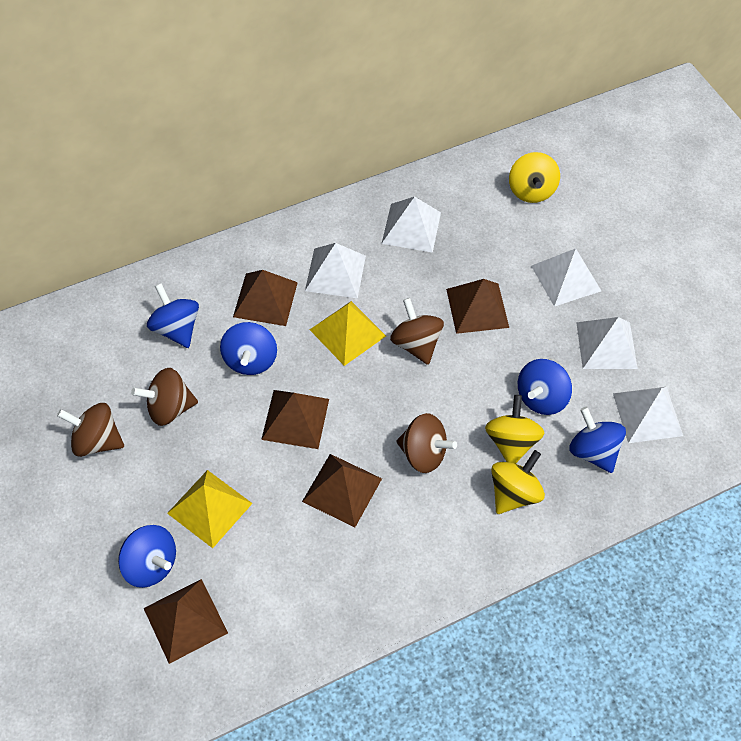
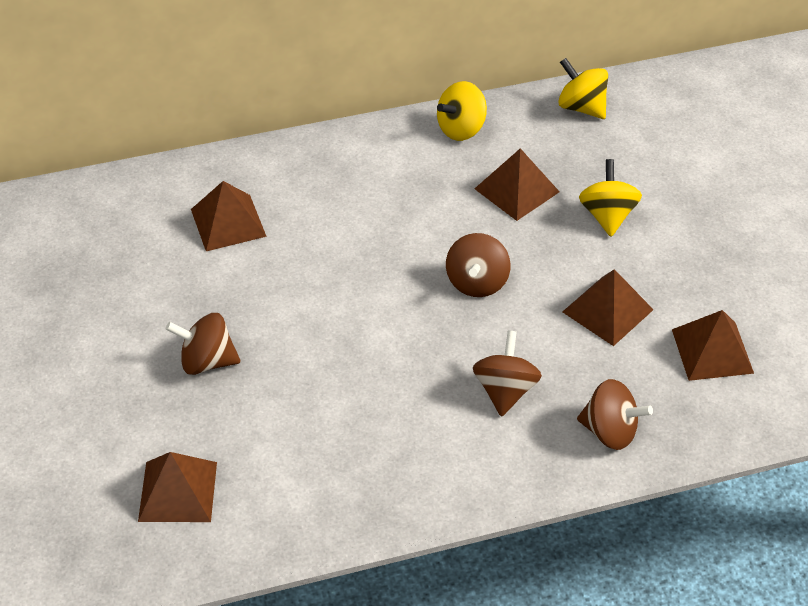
blue spinning top: 5 -> 0
white pyramid: 5 -> 0
yellow pyramid: 2 -> 0

